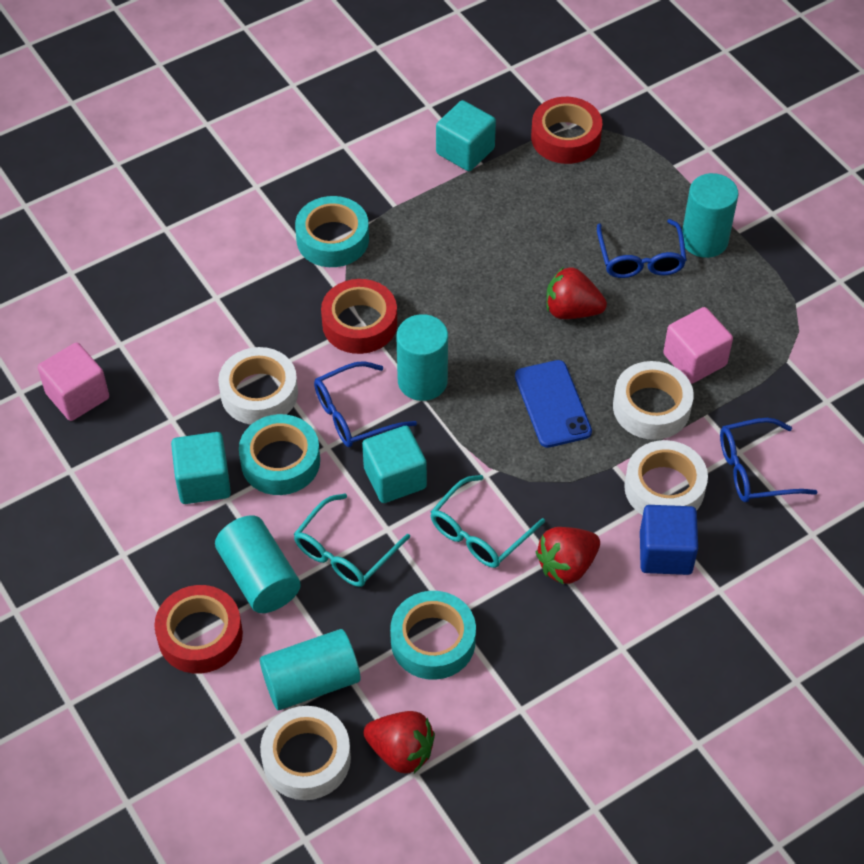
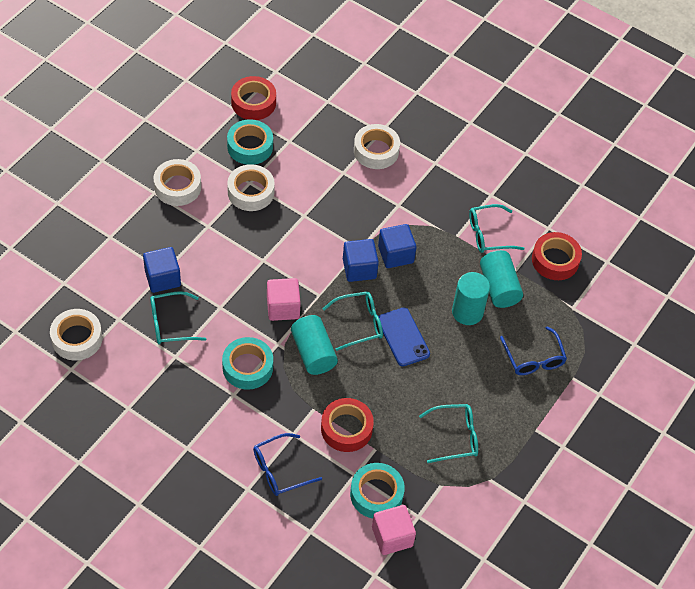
blue cube: 1 -> 3
blue glasses: 3 -> 2
red strawberry: 3 -> 0
turquoise cube: 3 -> 0
turquoise cylinder: 4 -> 3
turquoise glasses: 2 -> 4

